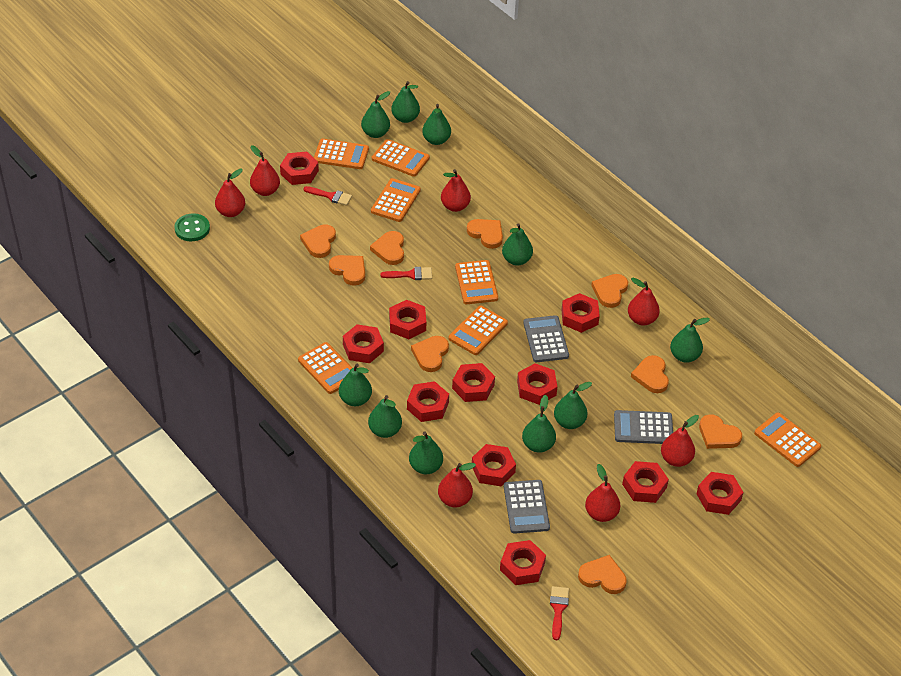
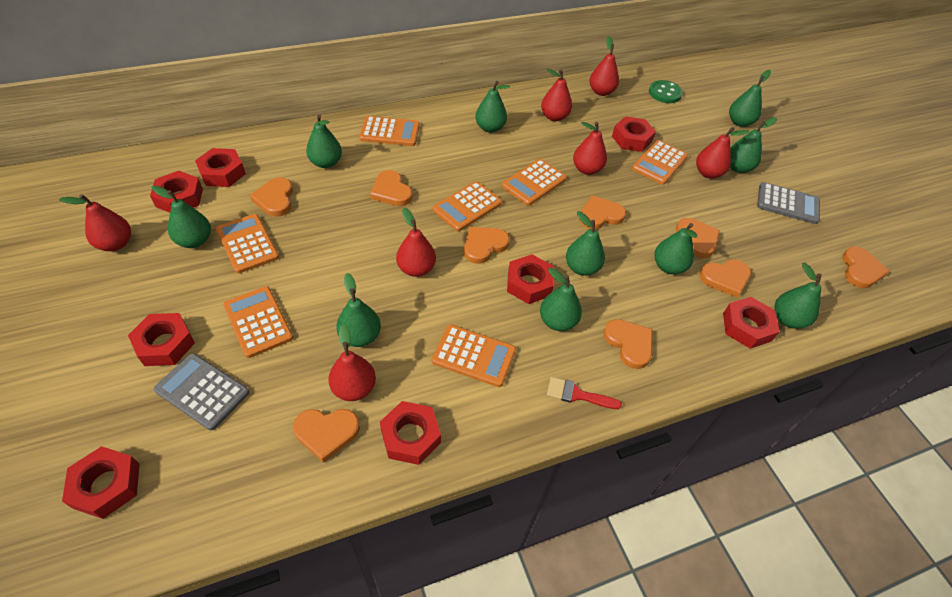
grey calculator: 3 -> 2
red brush: 3 -> 1
red nut: 11 -> 8

